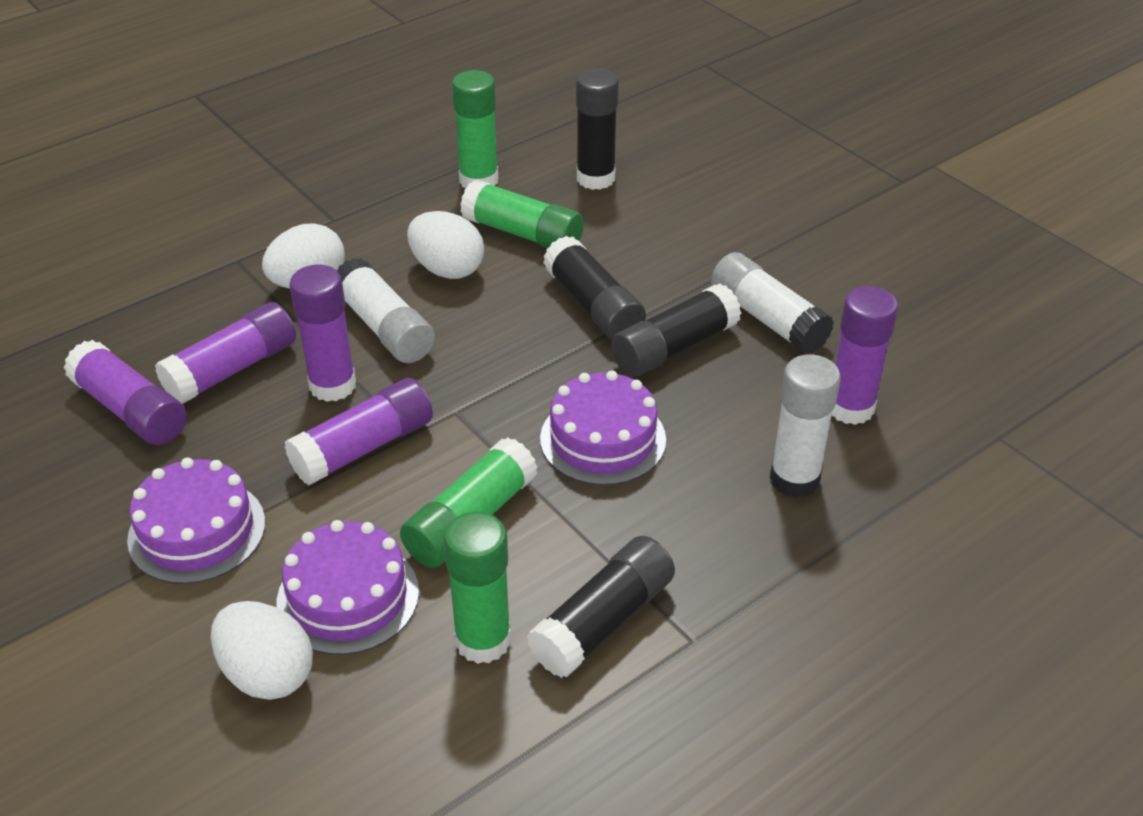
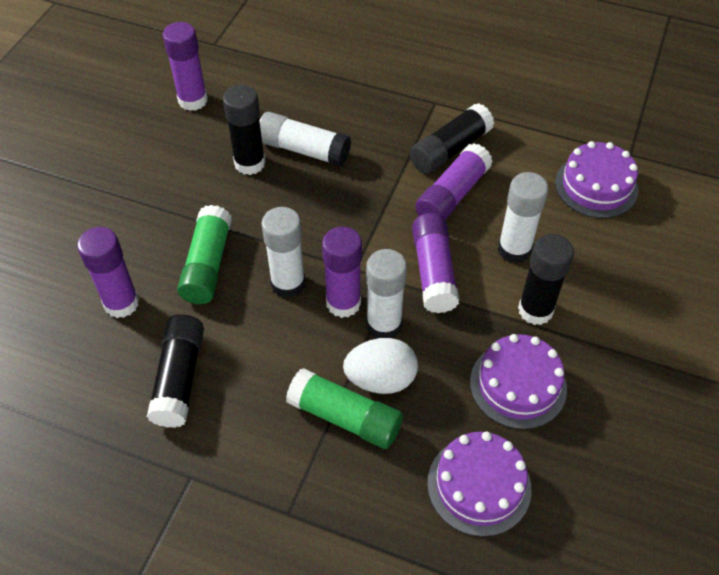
green glue stick: 4 -> 2
white egg: 3 -> 1
white glue stick: 3 -> 4

